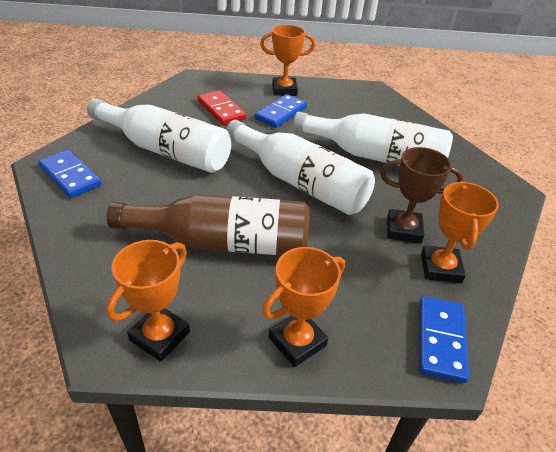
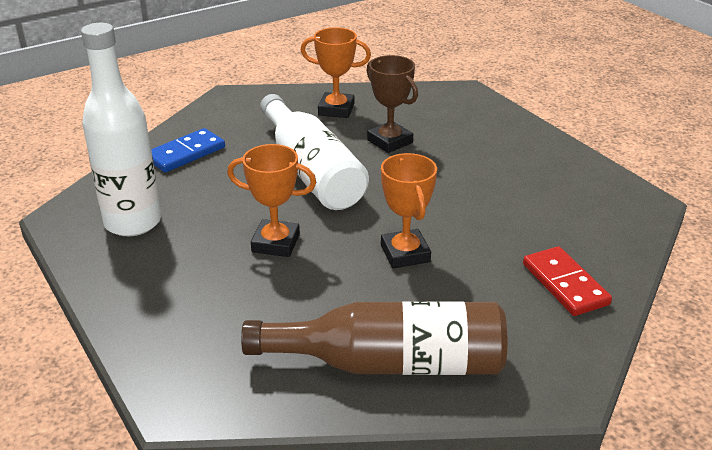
blue domino: 3 -> 1
orange trophy: 4 -> 3
white bottle: 3 -> 2

